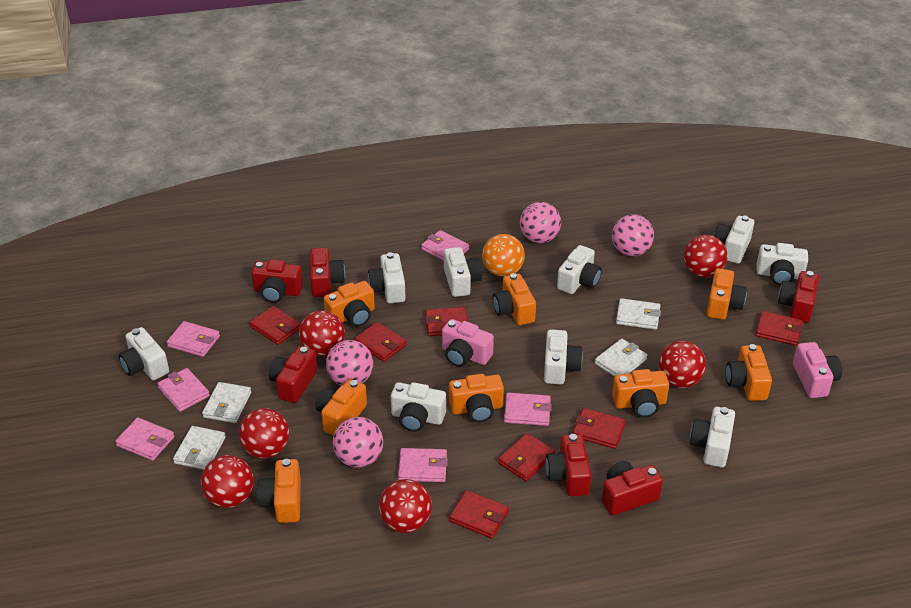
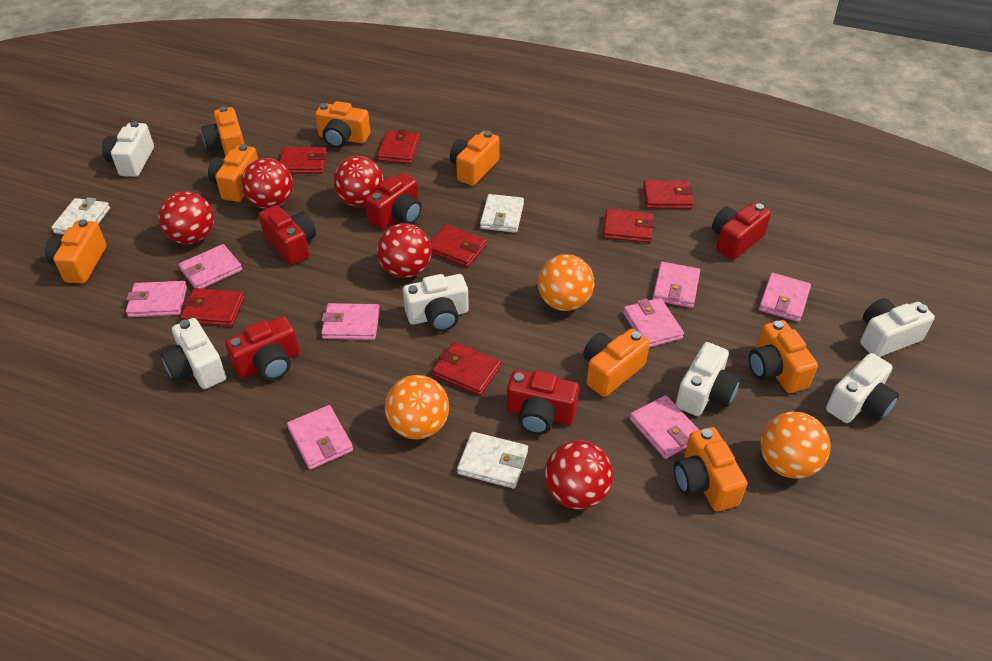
orange ball: 1 -> 3
pink ball: 4 -> 0
pink camera: 2 -> 0
pink wallet: 6 -> 8
red ball: 6 -> 5
red camera: 6 -> 5
white camera: 9 -> 6
white wallet: 4 -> 3

